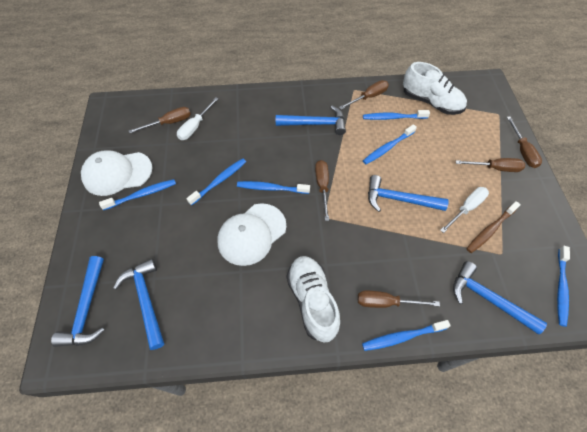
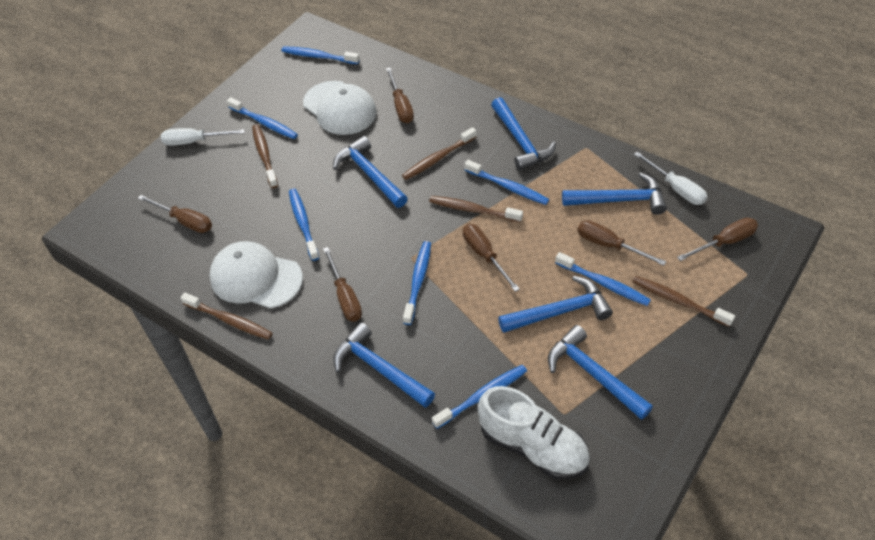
blue hammer: 5 -> 6
brown toothbrush: 1 -> 5
white shoe: 2 -> 1

